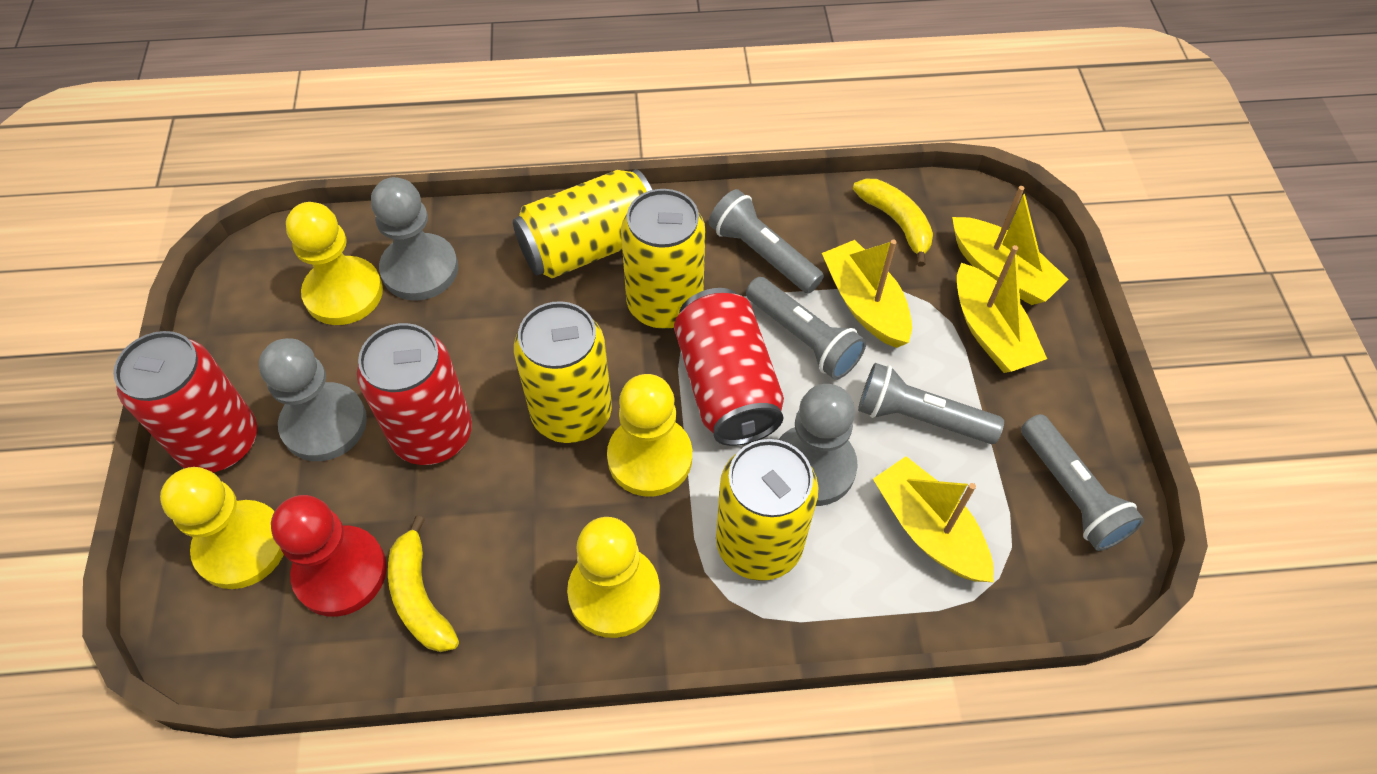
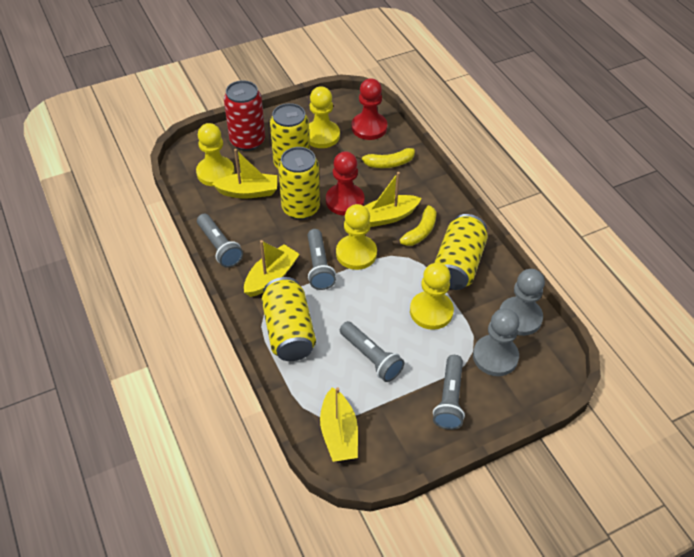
grey pawn: 3 -> 2
red can: 3 -> 1
red pawn: 1 -> 2

